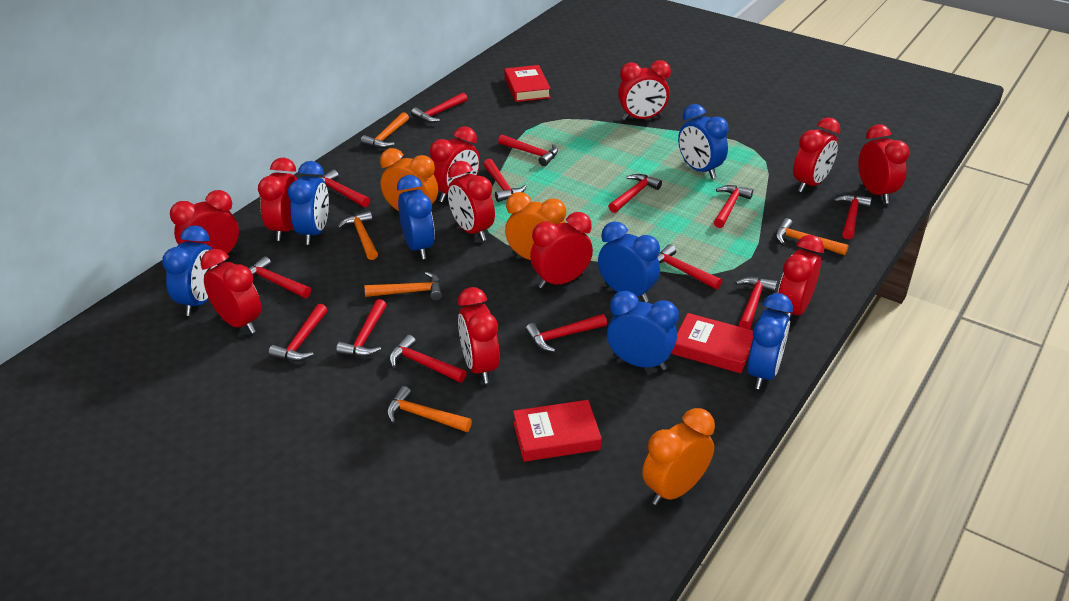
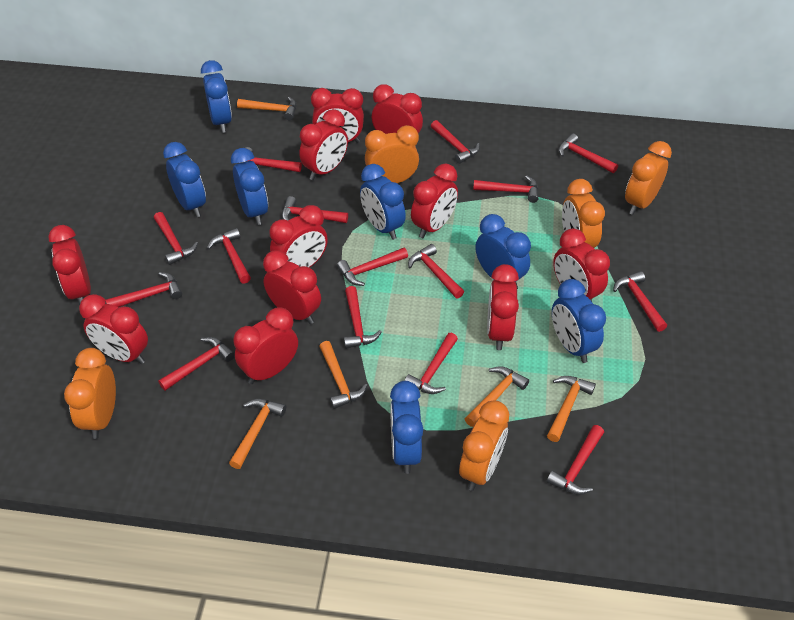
orange clock: 3 -> 5
red book: 3 -> 0
red hammer: 14 -> 15

